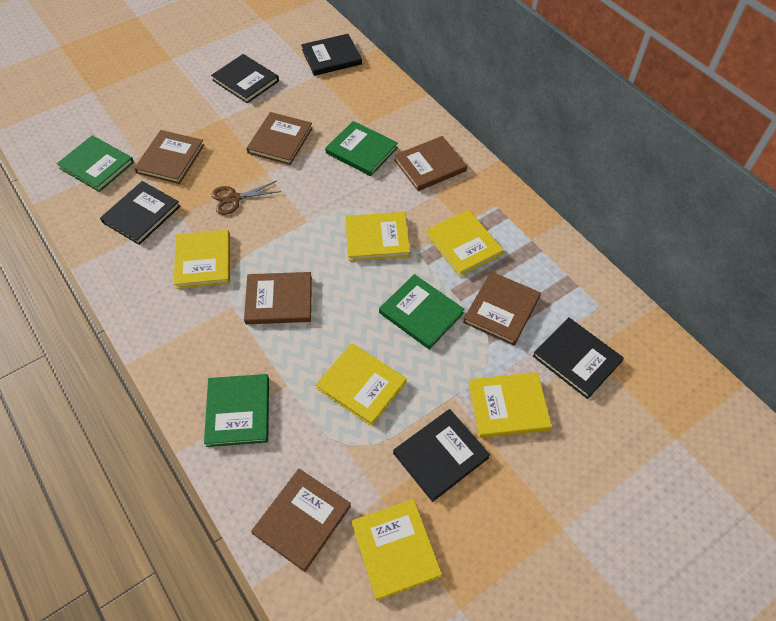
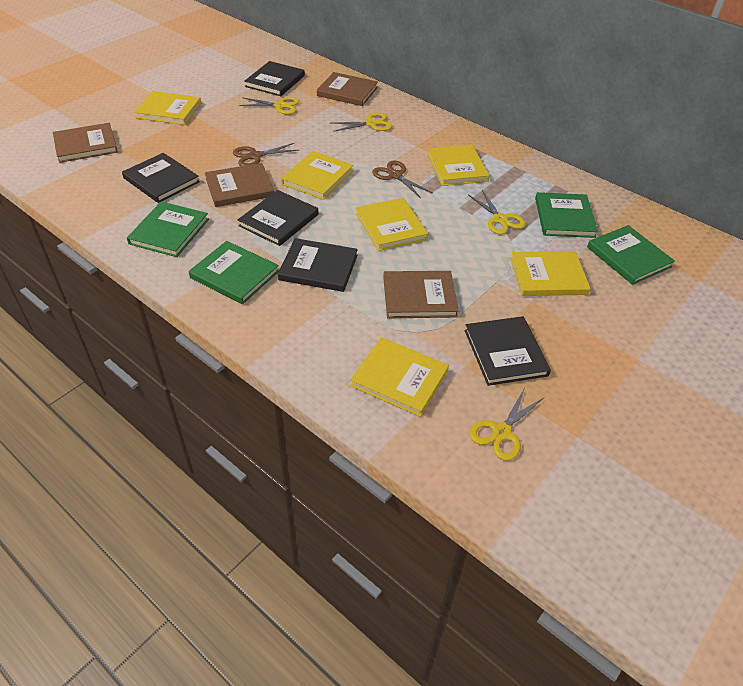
brown book: 6 -> 4
brown scissors: 1 -> 2
yellow scissors: 0 -> 4

